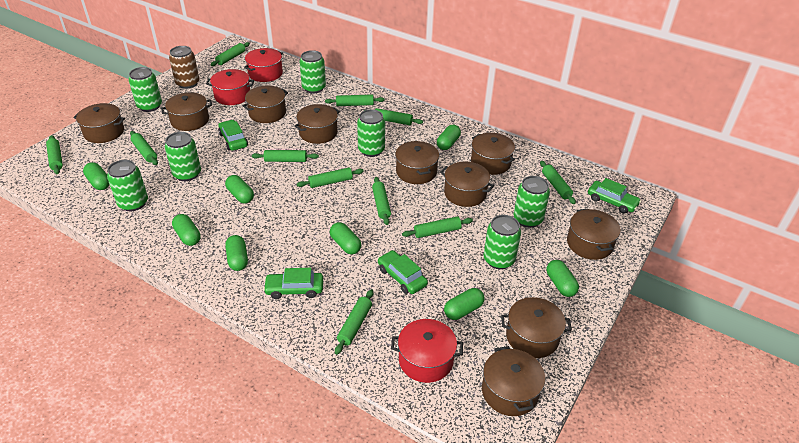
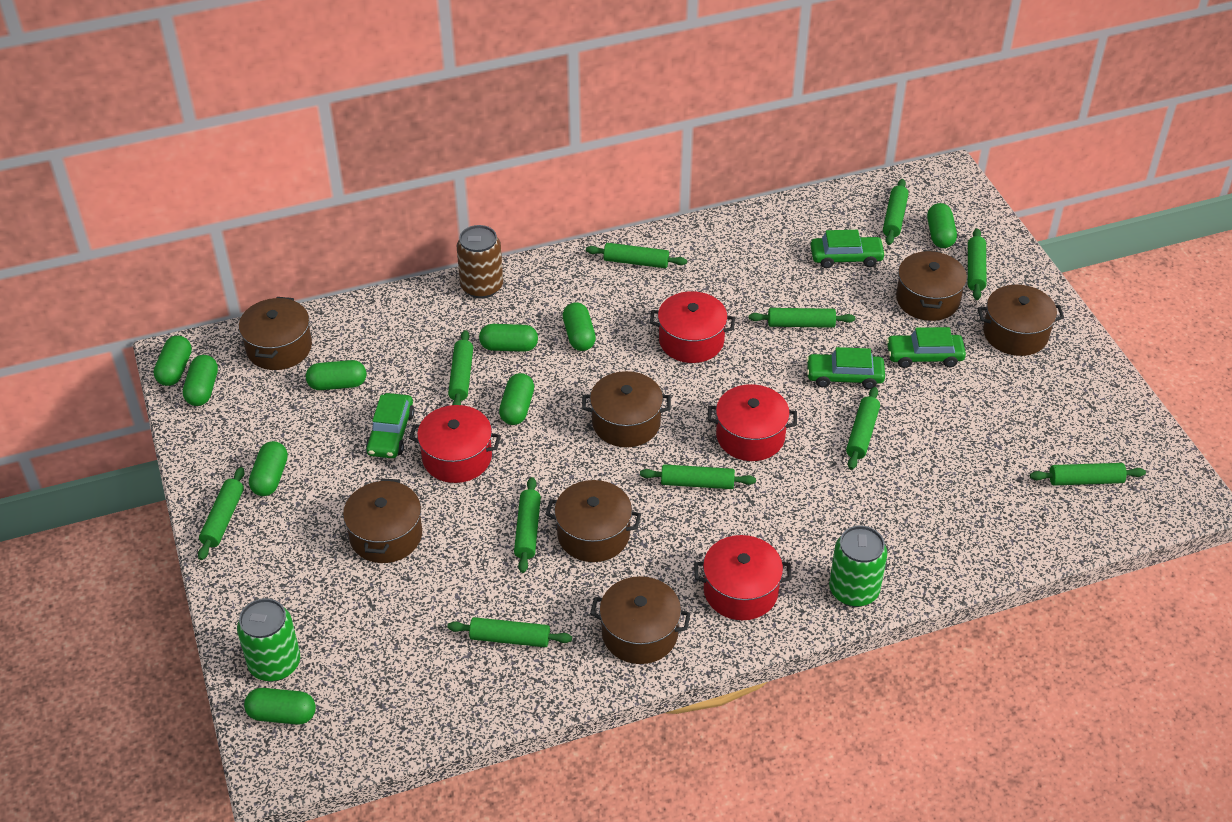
brown pot: 10 -> 7
green can: 7 -> 2
green capsule: 8 -> 9
red pot: 3 -> 4

